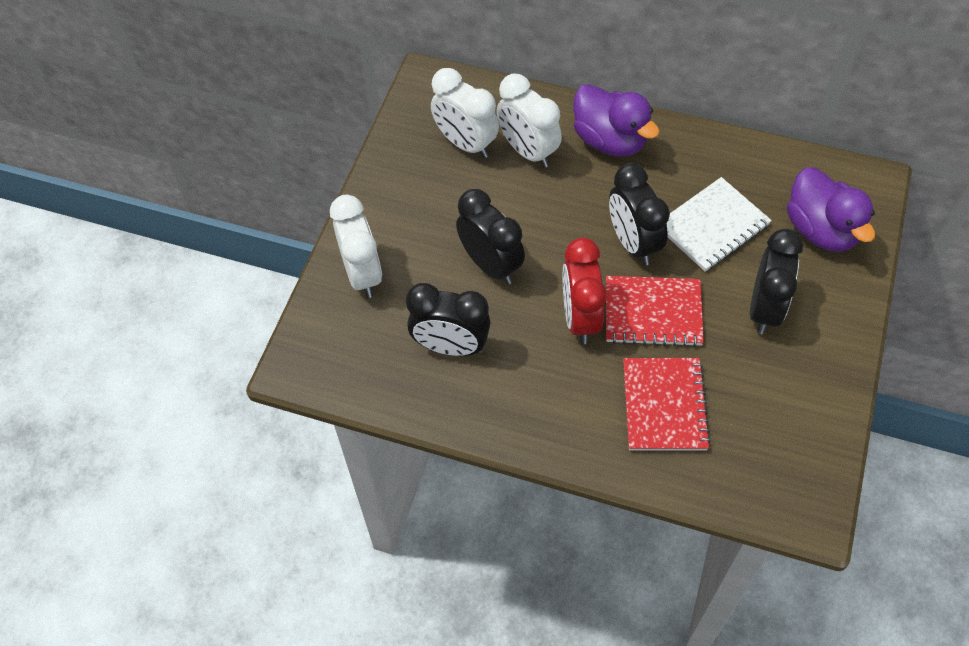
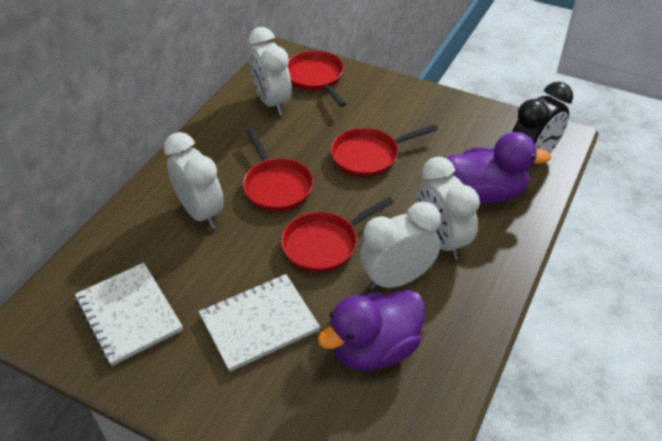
black clock: 4 -> 1
red clock: 1 -> 0
red notebook: 2 -> 0
red pan: 0 -> 4
white clock: 3 -> 4
white notebook: 1 -> 2

